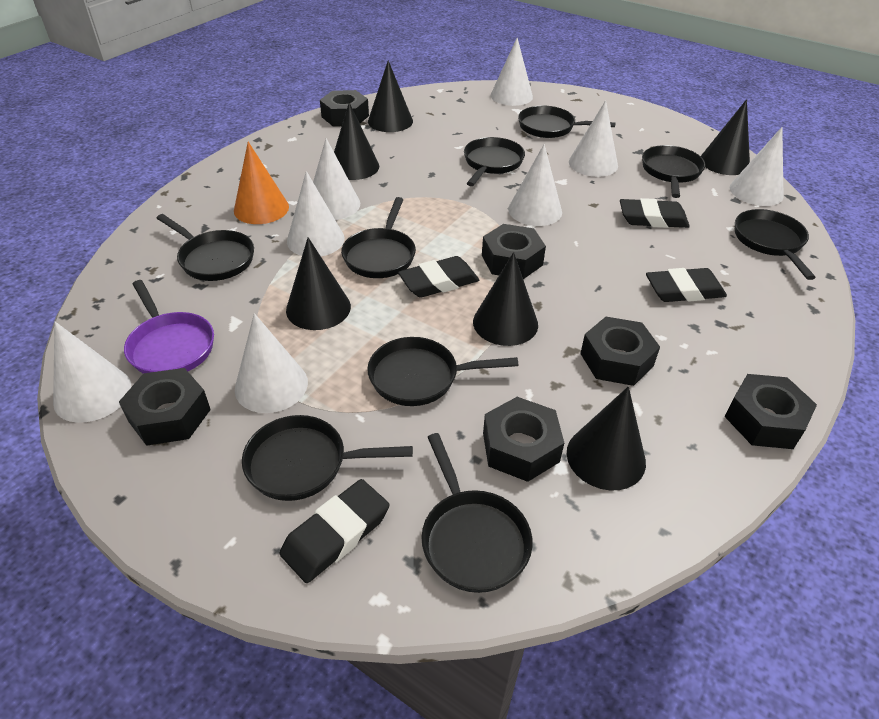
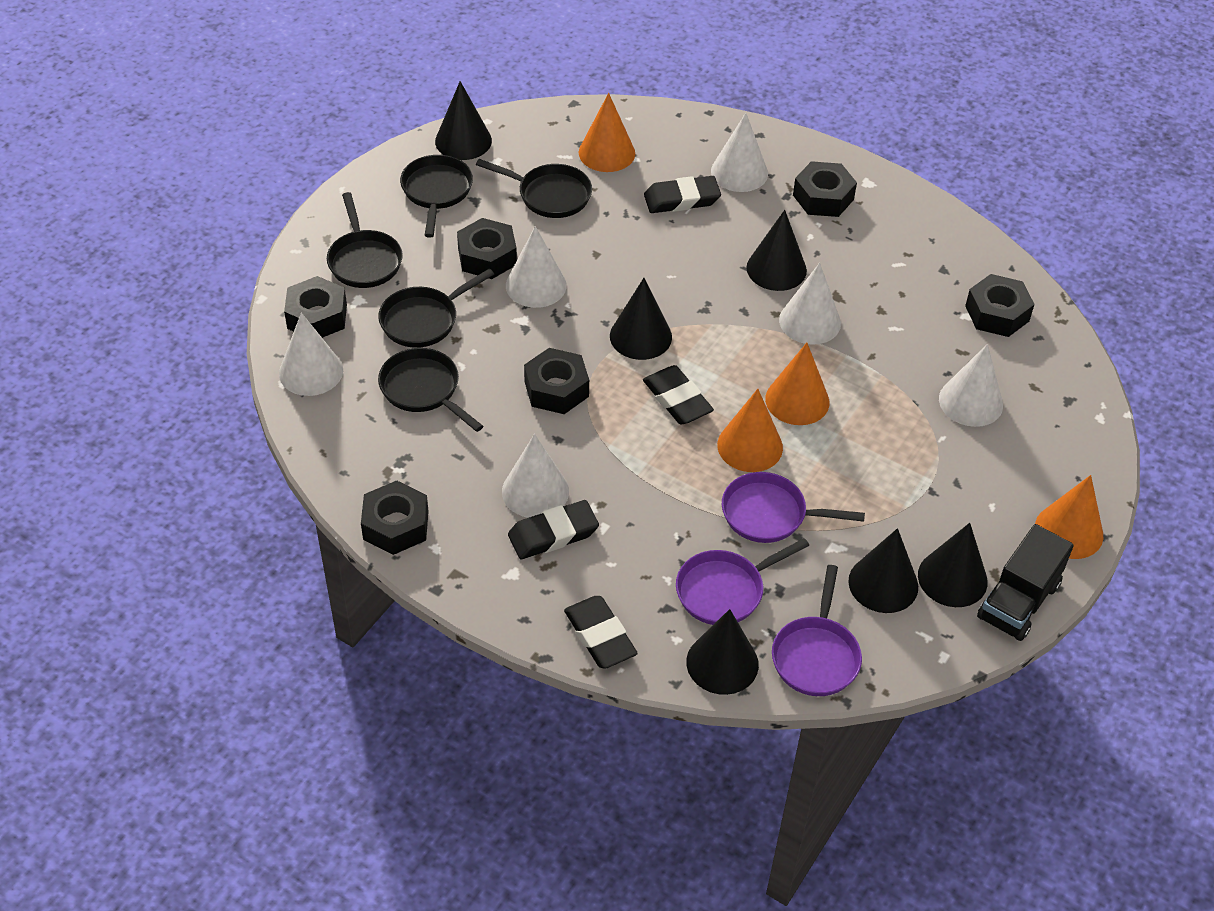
black pan: 9 -> 5
black truck: 0 -> 1
orange cone: 1 -> 4
purple pan: 1 -> 3
white cone: 8 -> 6

